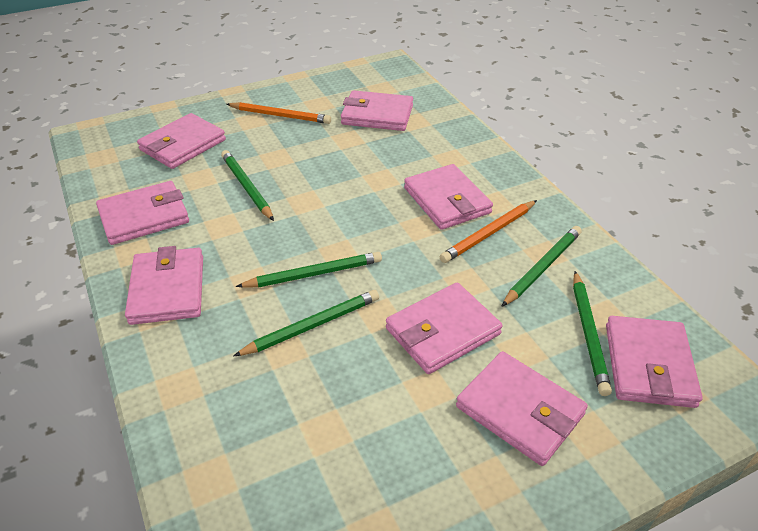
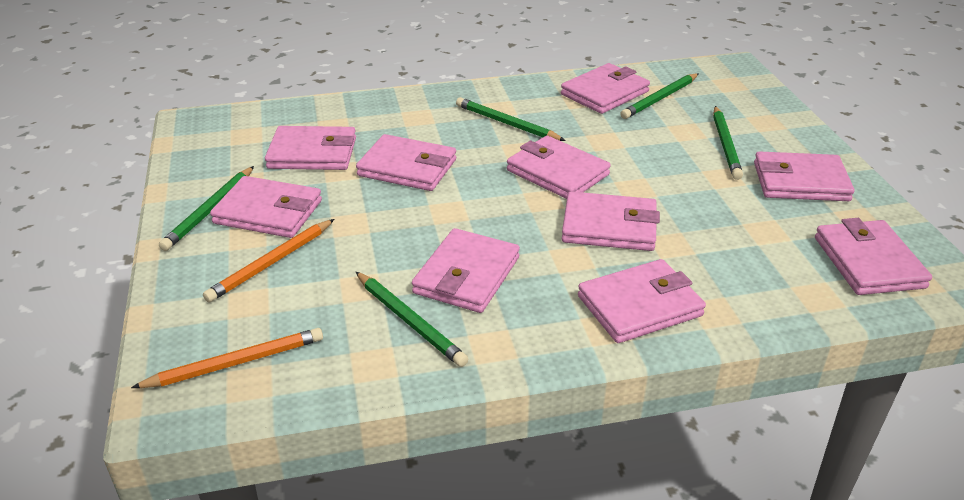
pink wallet: 8 -> 10

